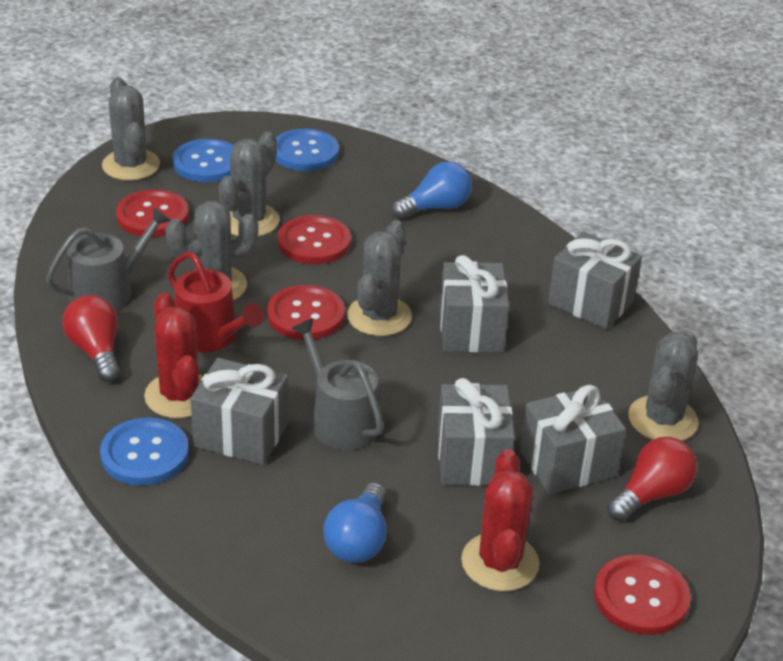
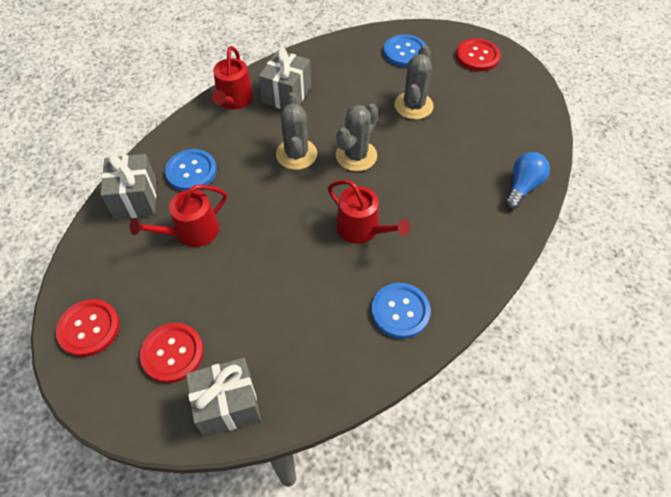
blue light bulb: 2 -> 1
grey cactus: 5 -> 3
grey gift: 5 -> 3
grey watering can: 2 -> 0
red button: 4 -> 3
red cactus: 2 -> 0
red light bulb: 2 -> 0
red watering can: 1 -> 3

